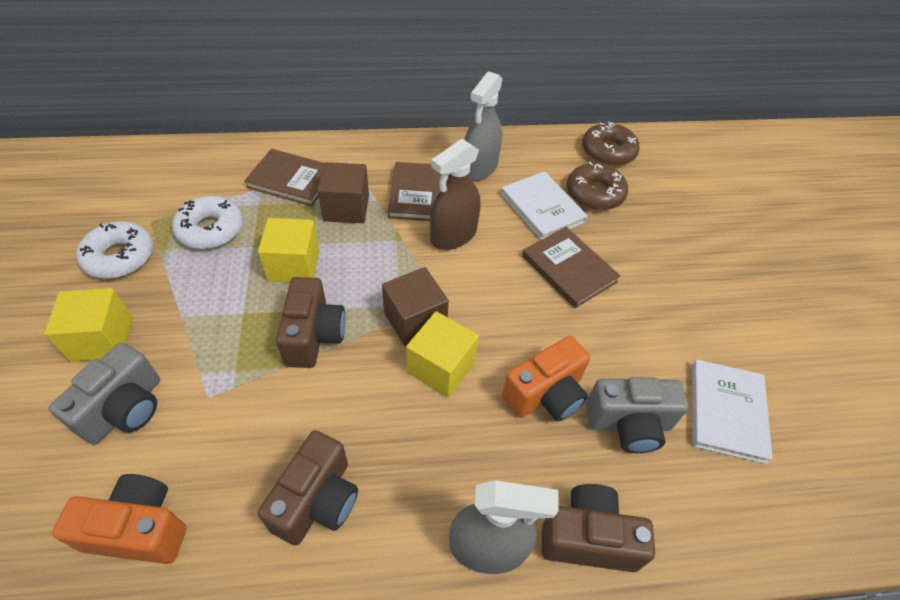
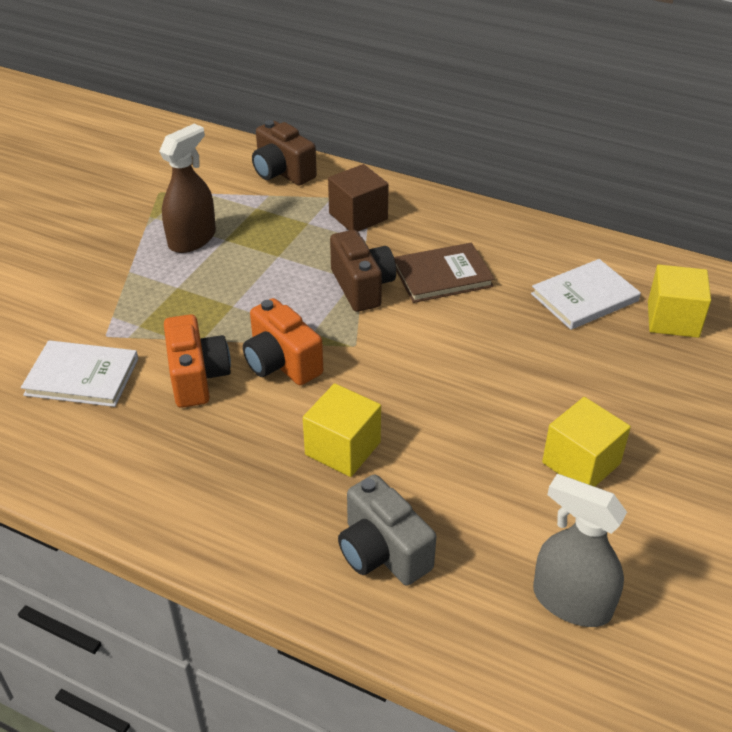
brown book: 3 -> 1
brown camera: 3 -> 2
brown cube: 2 -> 1
brown donut: 2 -> 0
grey camera: 2 -> 1
grey spray bottle: 2 -> 1
white donut: 2 -> 0

